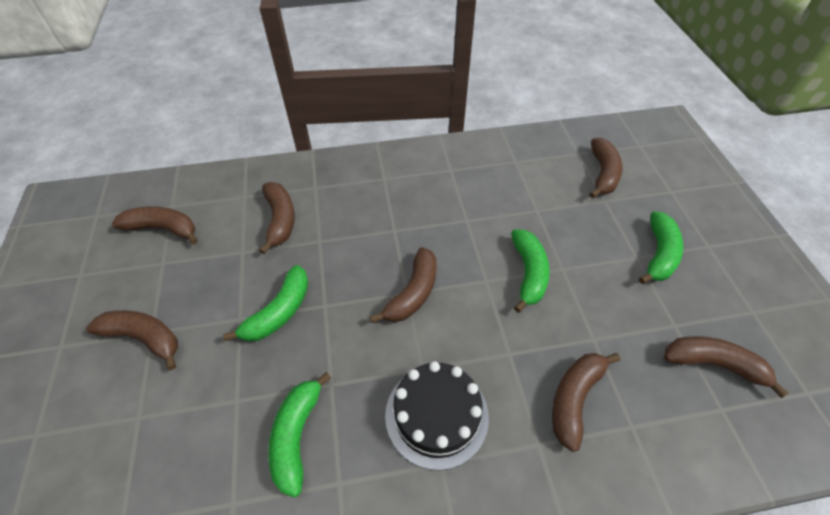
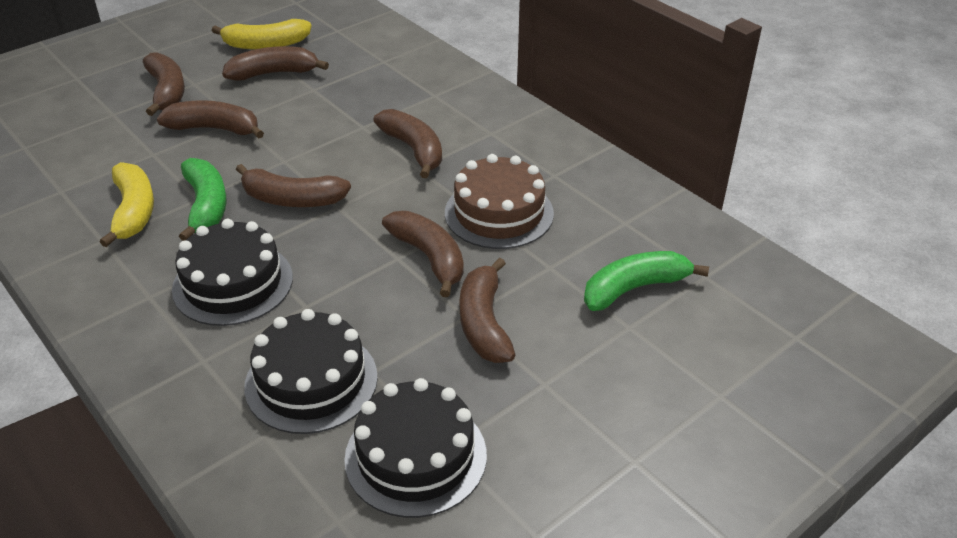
black cake: 1 -> 3
brown cake: 0 -> 1
green banana: 4 -> 2
yellow banana: 0 -> 2

